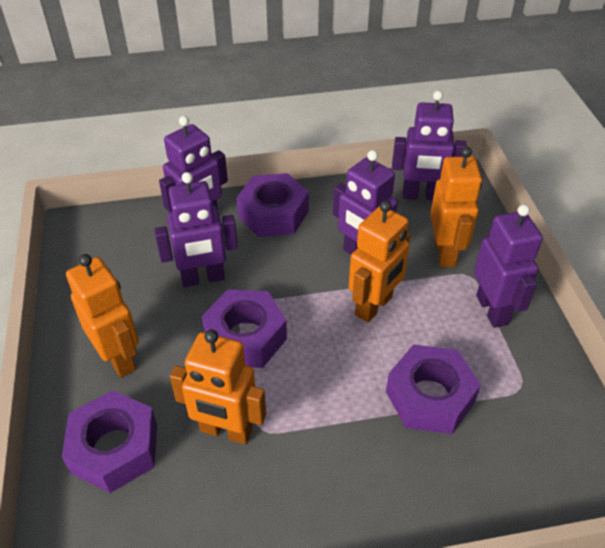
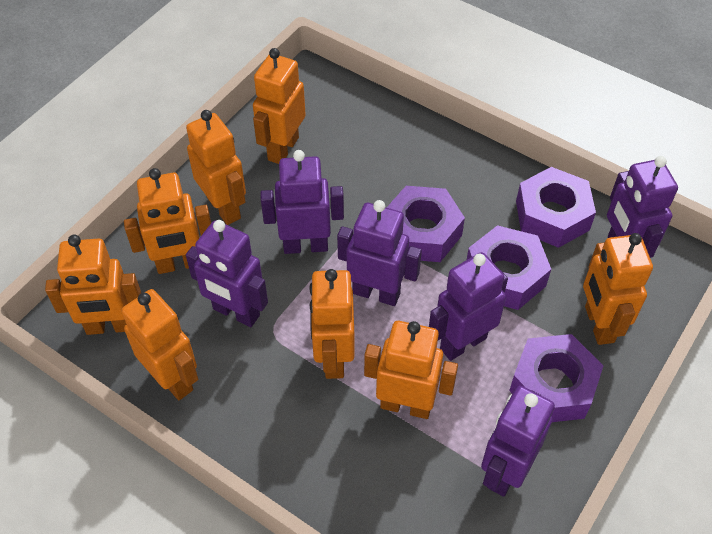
orange robot: 4 -> 8
purple robot: 5 -> 6

